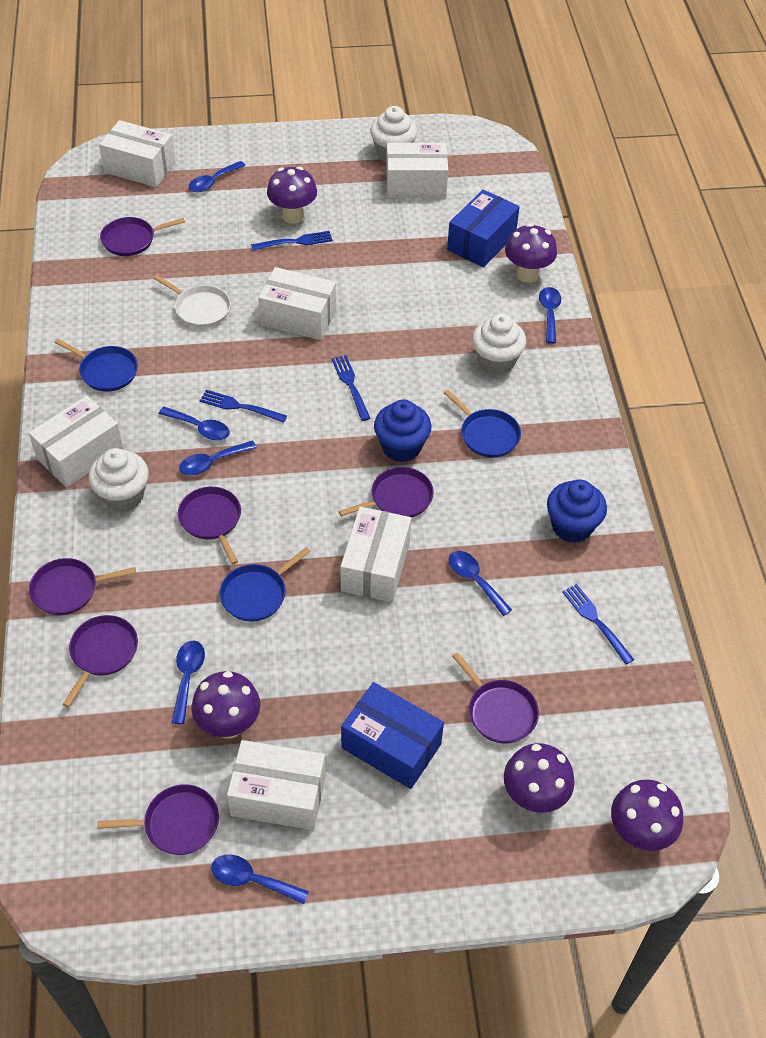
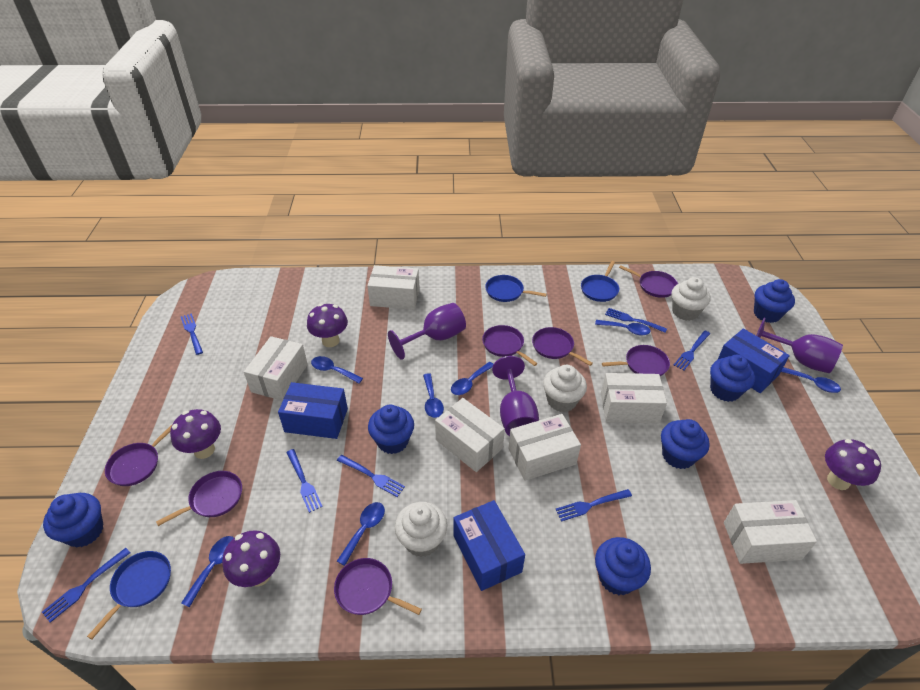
blue box: 2 -> 3
blue cupcake: 2 -> 6
blue fork: 4 -> 7
purple goblet: 0 -> 3
purple mushroom: 5 -> 4
white pan: 1 -> 0

